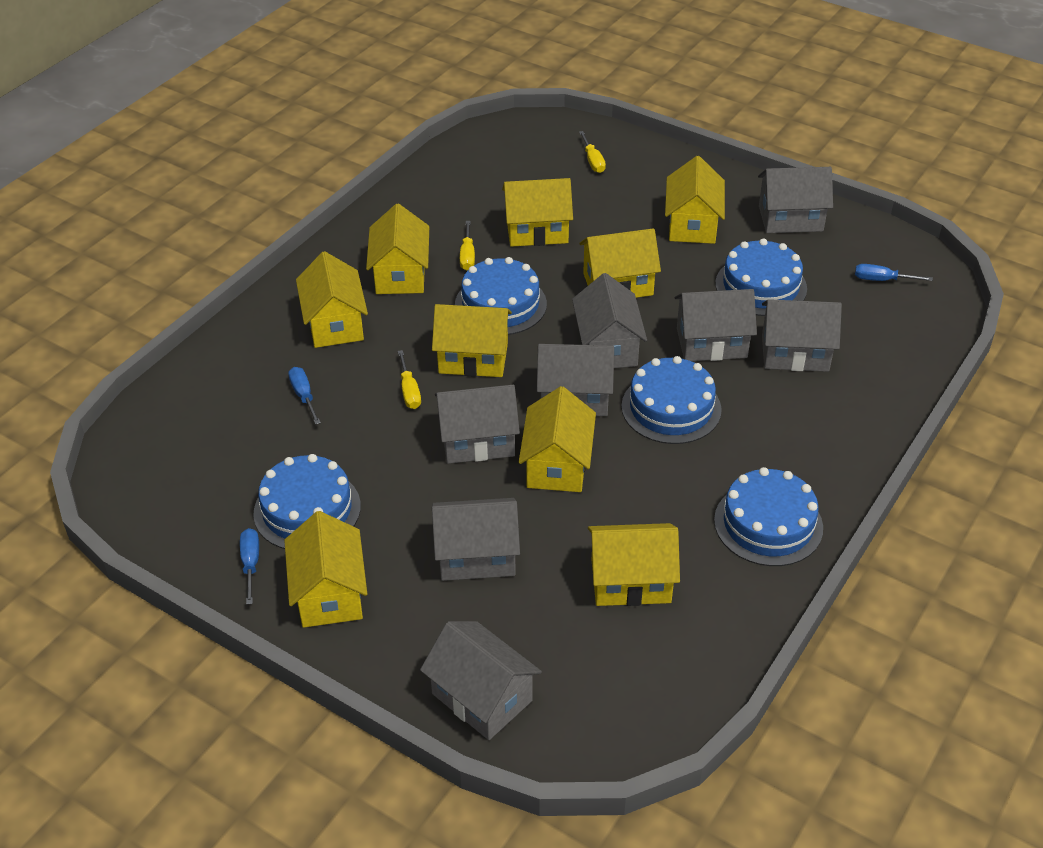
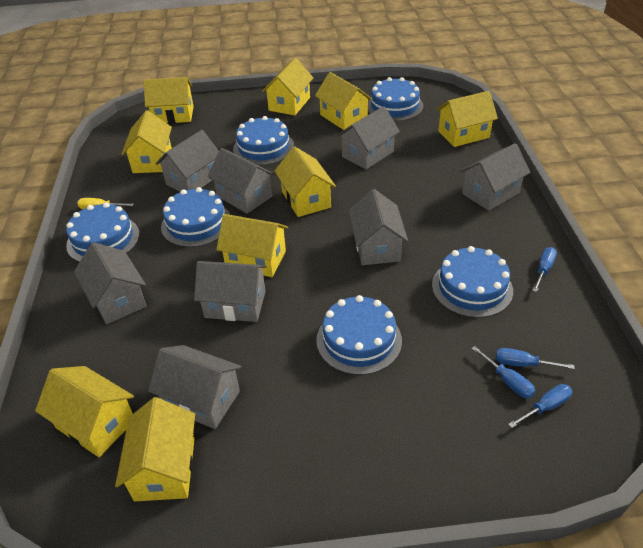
blue cake: 5 -> 6
blue screwdriver: 3 -> 4
yellow screwdriver: 3 -> 1

